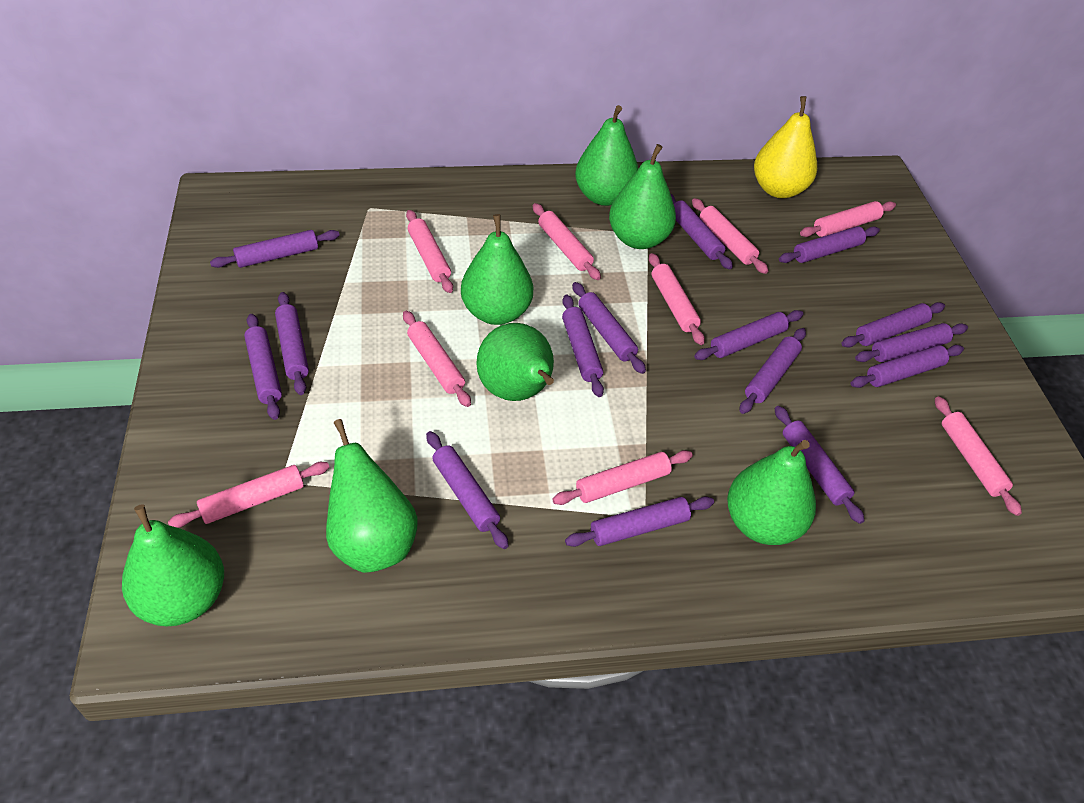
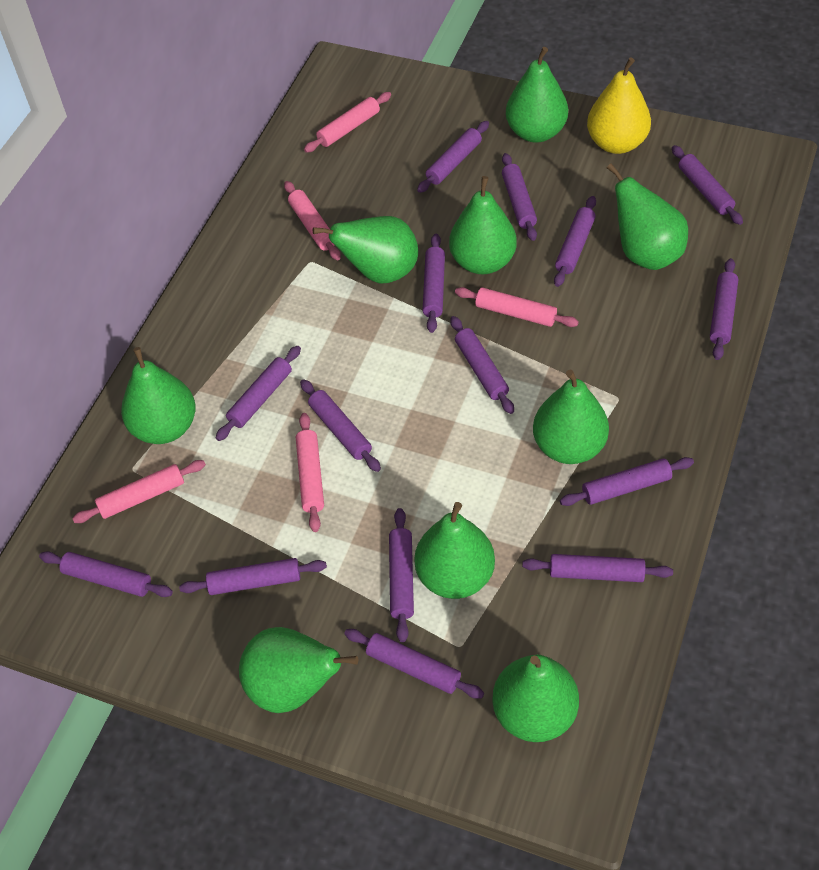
green pear: 7 -> 9
pink rolling pin: 9 -> 5

